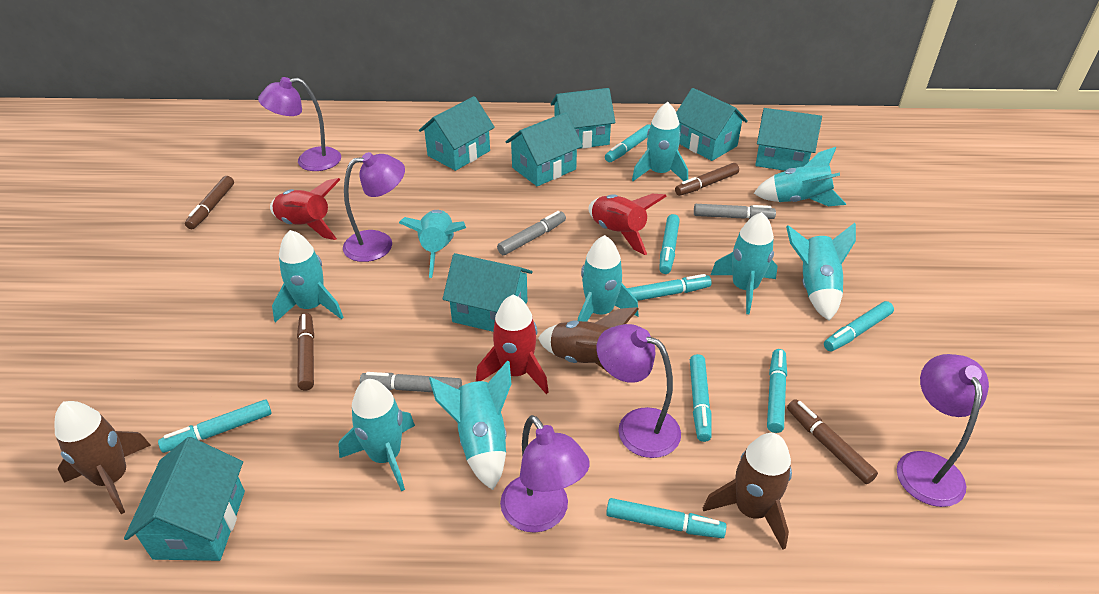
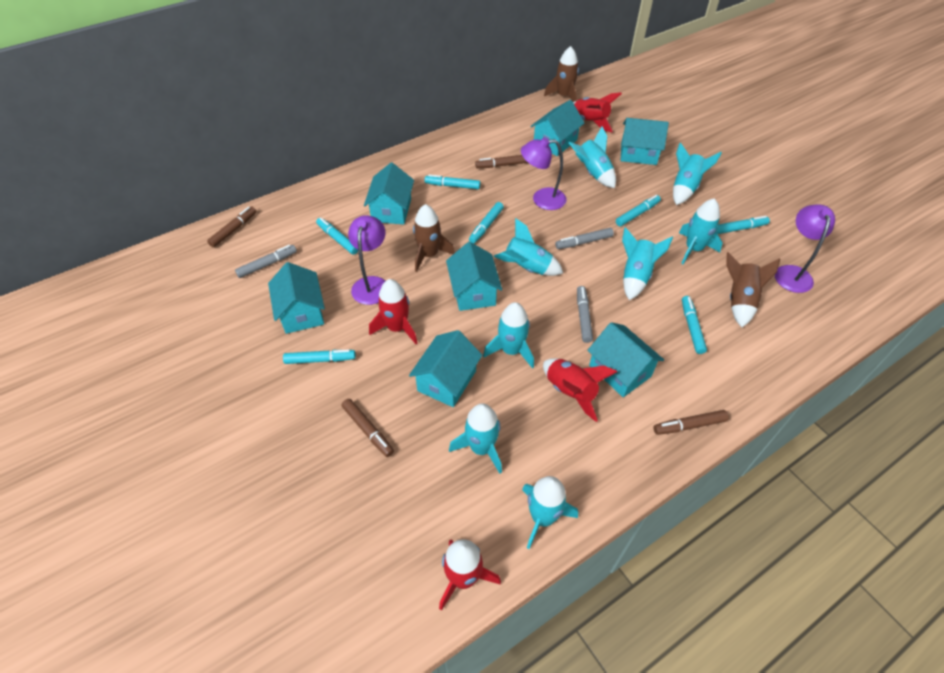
purple lamp: 5 -> 3
red rocket: 3 -> 4
turquoise marker: 8 -> 7
turquoise rocket: 9 -> 8

